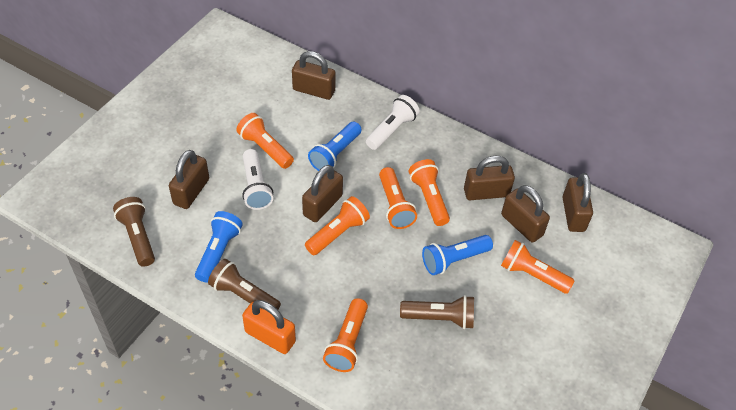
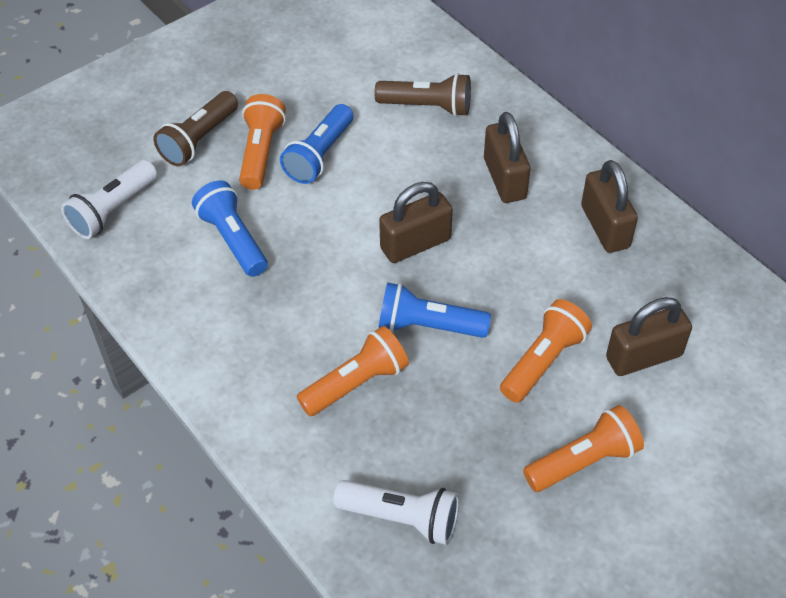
brown flashlight: 3 -> 2
brown padlock: 6 -> 4
orange flashlight: 6 -> 4
orange padlock: 1 -> 0

